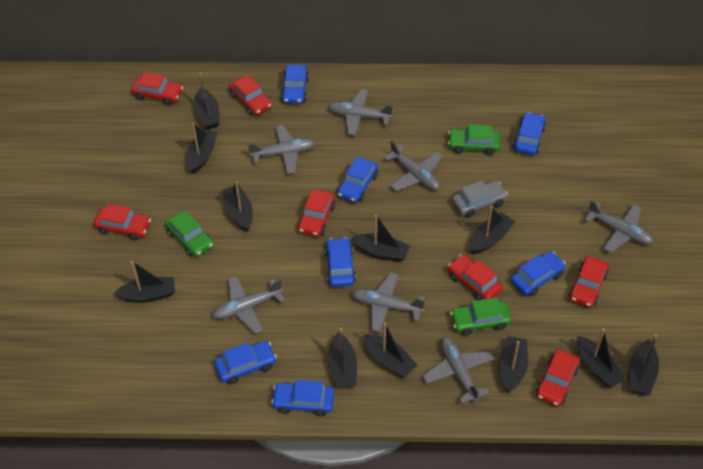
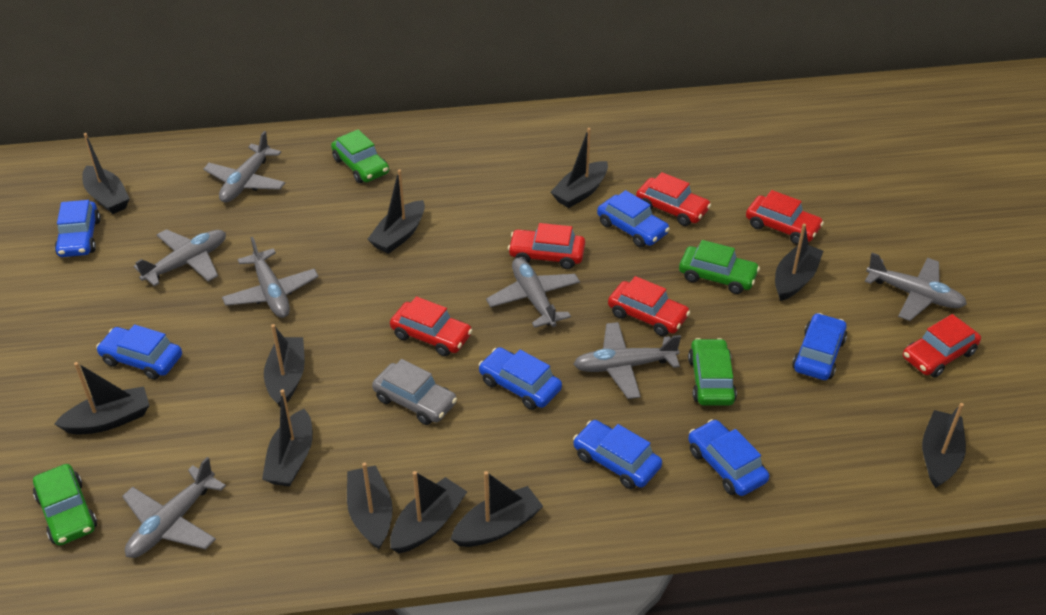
green car: 3 -> 4
red car: 7 -> 6

